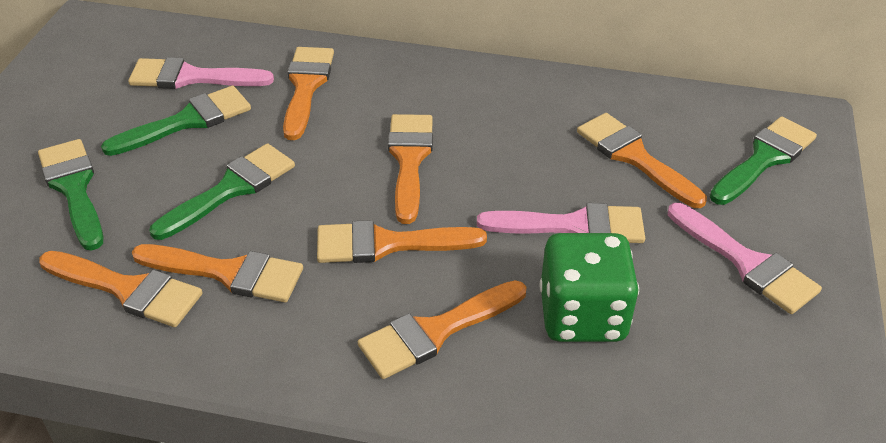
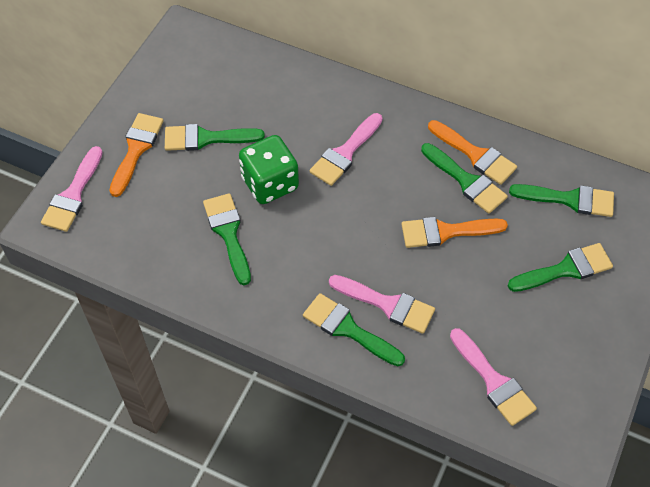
green brush: 4 -> 6
orange brush: 7 -> 3
pink brush: 3 -> 4

